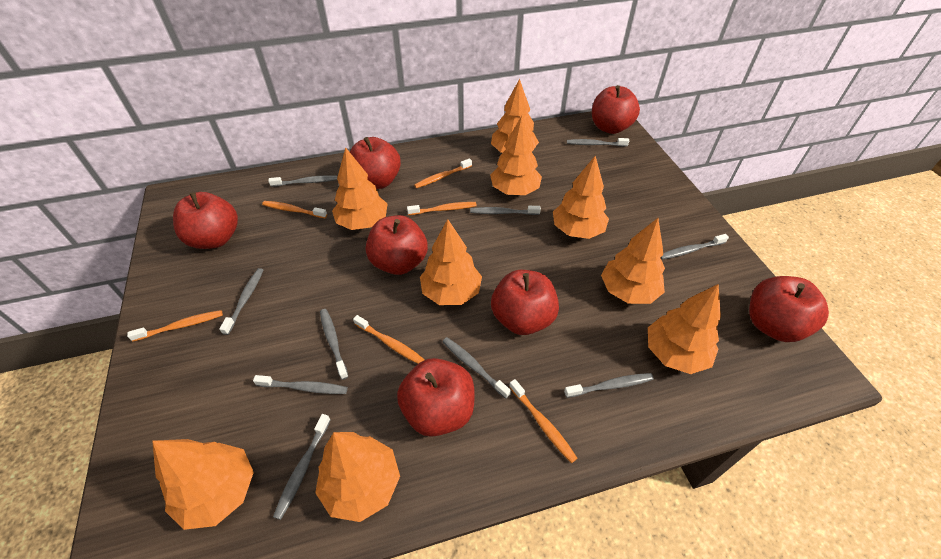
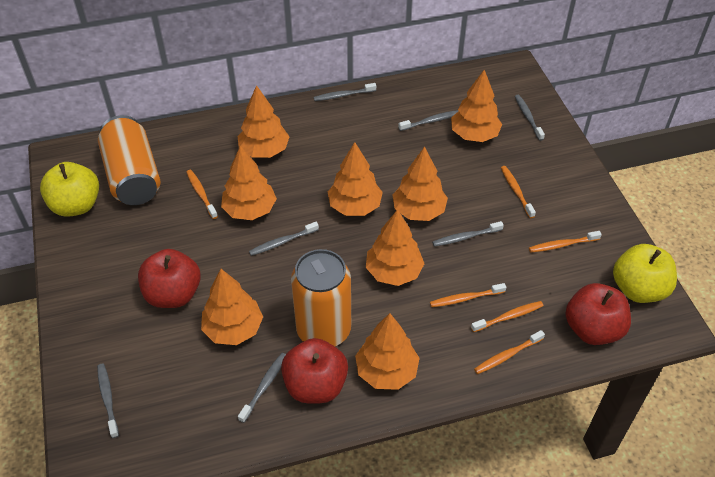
grey toothbrush: 10 -> 7
orange can: 0 -> 2
orange tree: 9 -> 8
red apple: 7 -> 3
yellow apple: 0 -> 2

